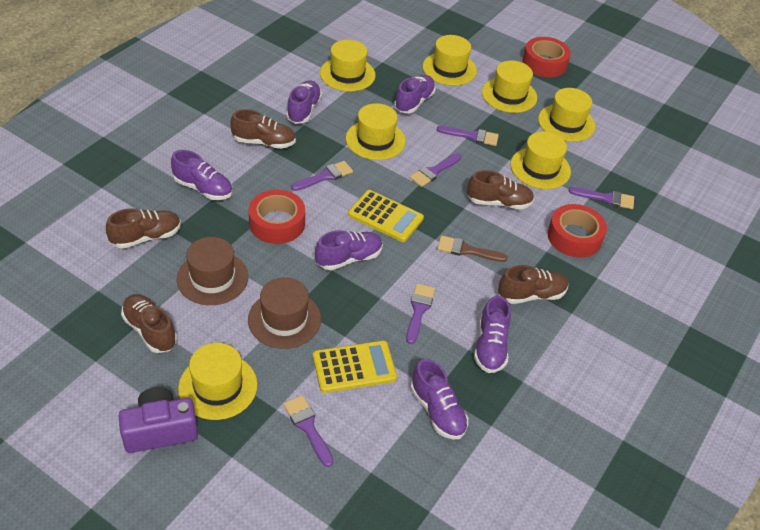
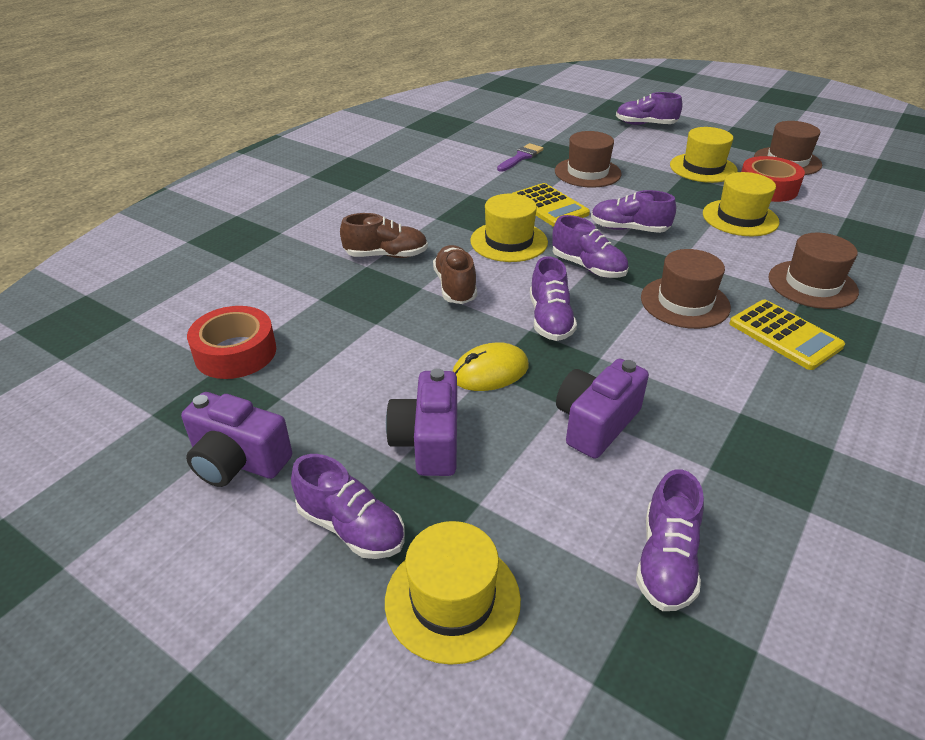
brown brush: 1 -> 0
brown hat: 2 -> 4
brown shoe: 5 -> 2
purple brush: 6 -> 1
purple camera: 1 -> 3
red tape: 3 -> 2
yellow hat: 7 -> 4
yellow mouse: 0 -> 1

